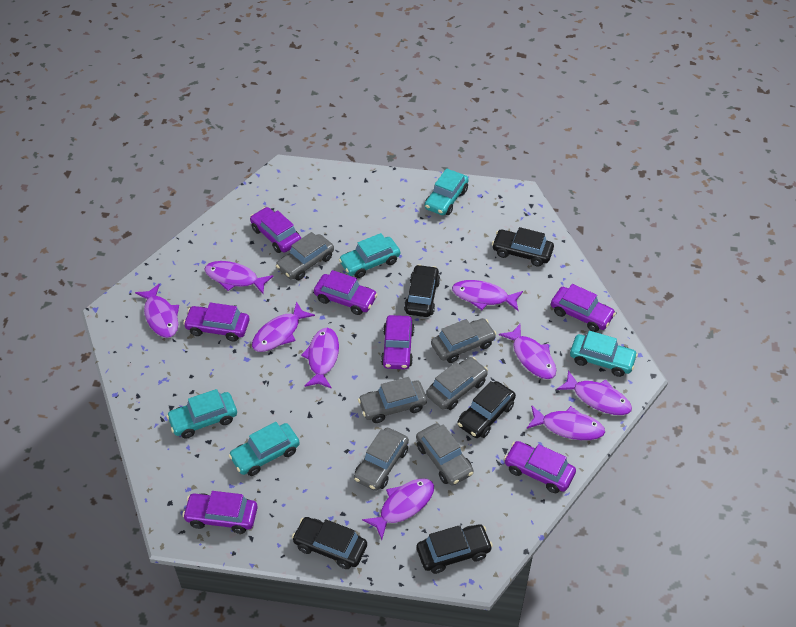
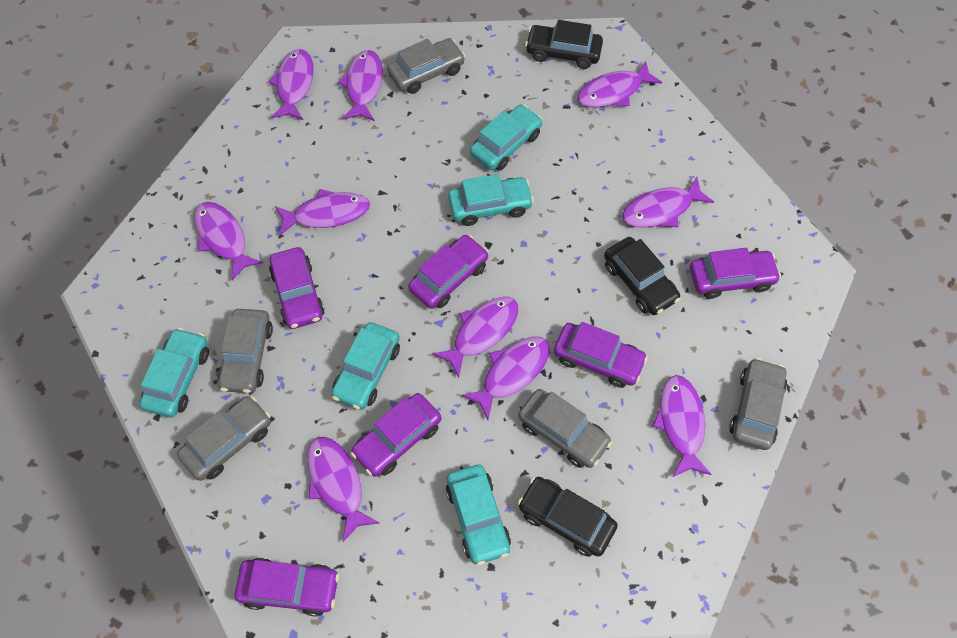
black car: 5 -> 3
grey car: 6 -> 5
purple car: 7 -> 6
purple fish: 9 -> 10

